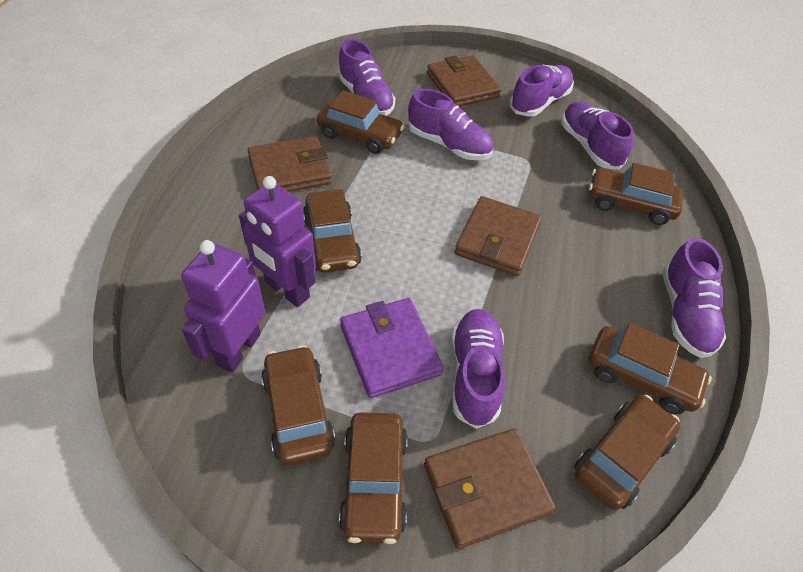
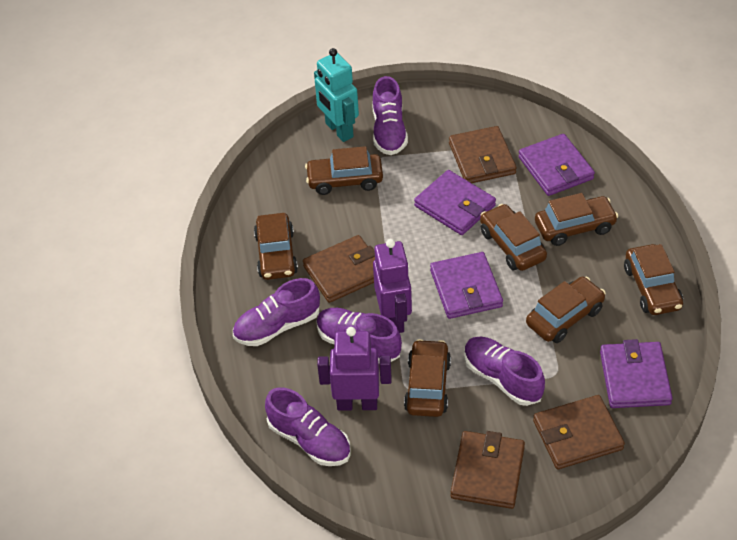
purple shoe: 6 -> 5
purple wallet: 1 -> 4
turquoise robot: 0 -> 1

